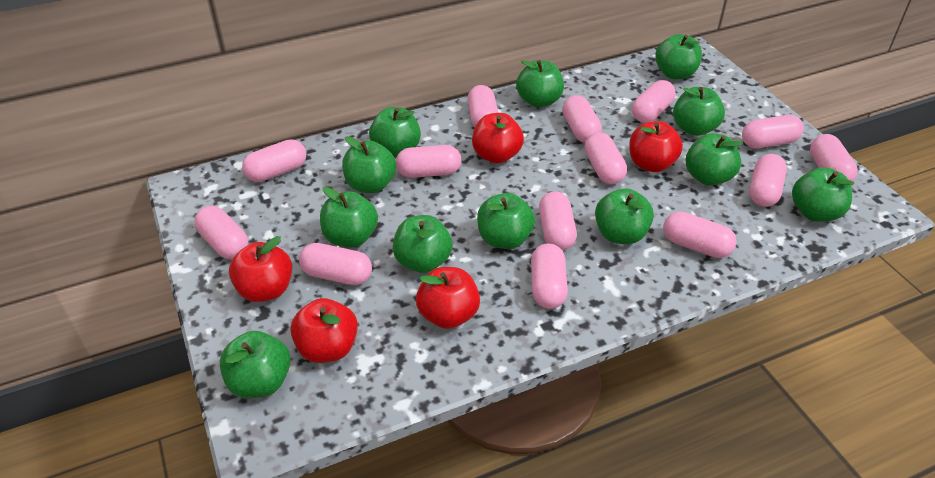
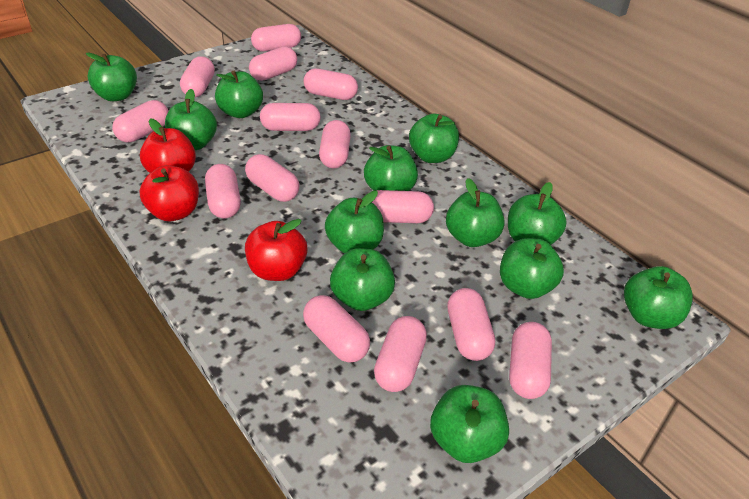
red apple: 5 -> 3

